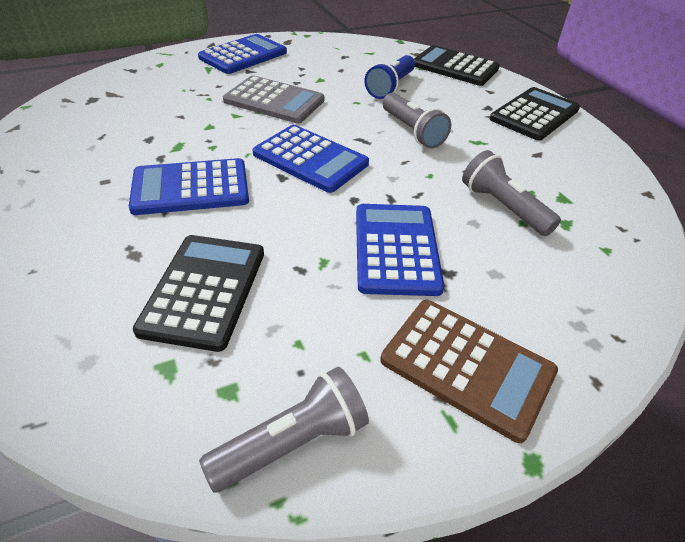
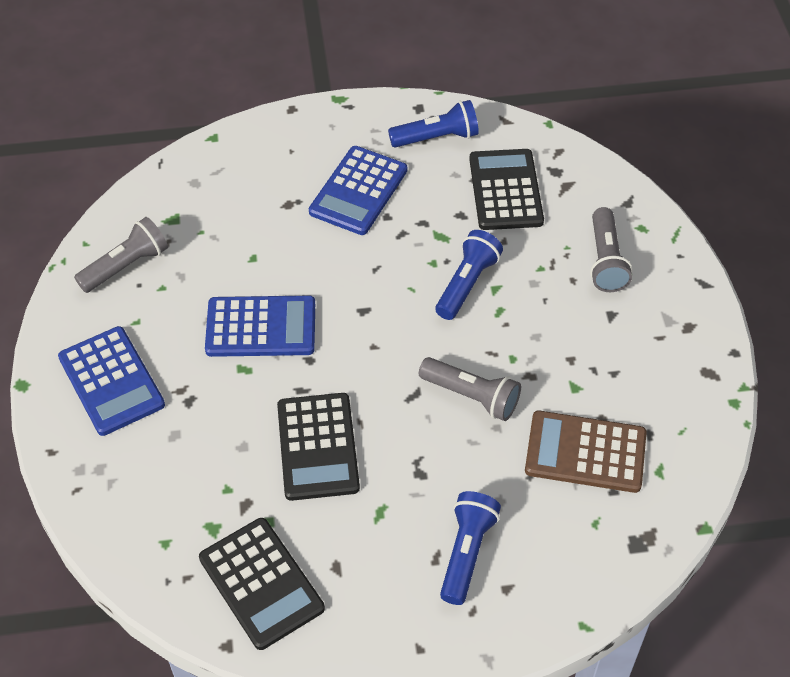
blue calculator: 4 -> 3
blue flashlight: 1 -> 3
grey calculator: 1 -> 0

